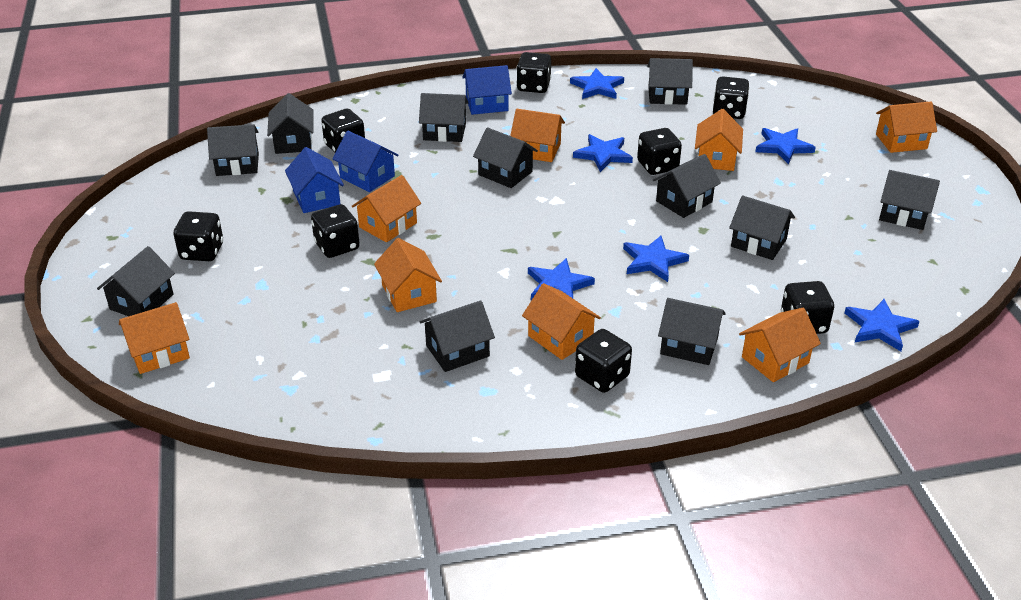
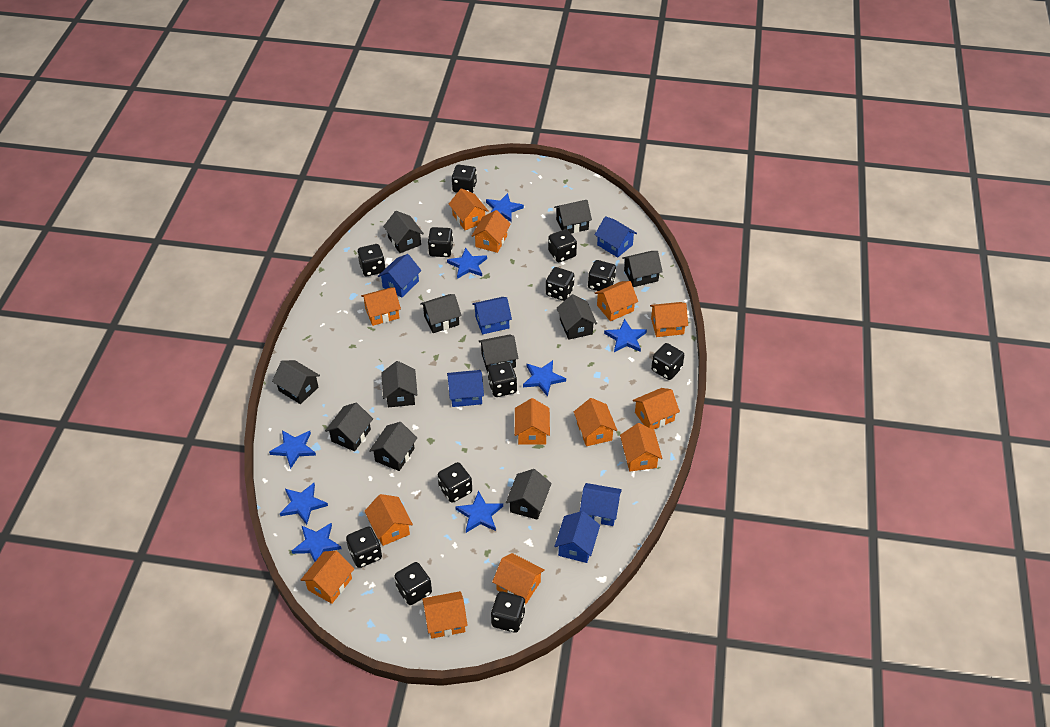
black dice: 8 -> 12
blue house: 3 -> 6
blue star: 6 -> 8
orange house: 8 -> 13

